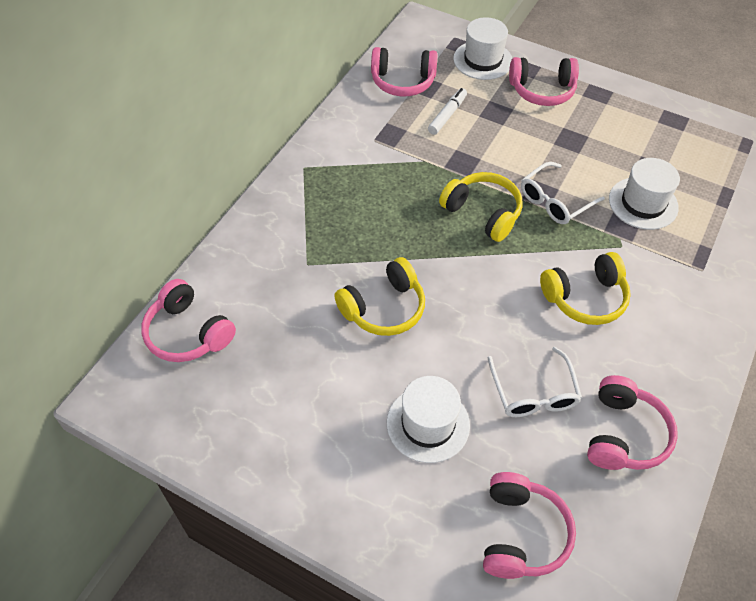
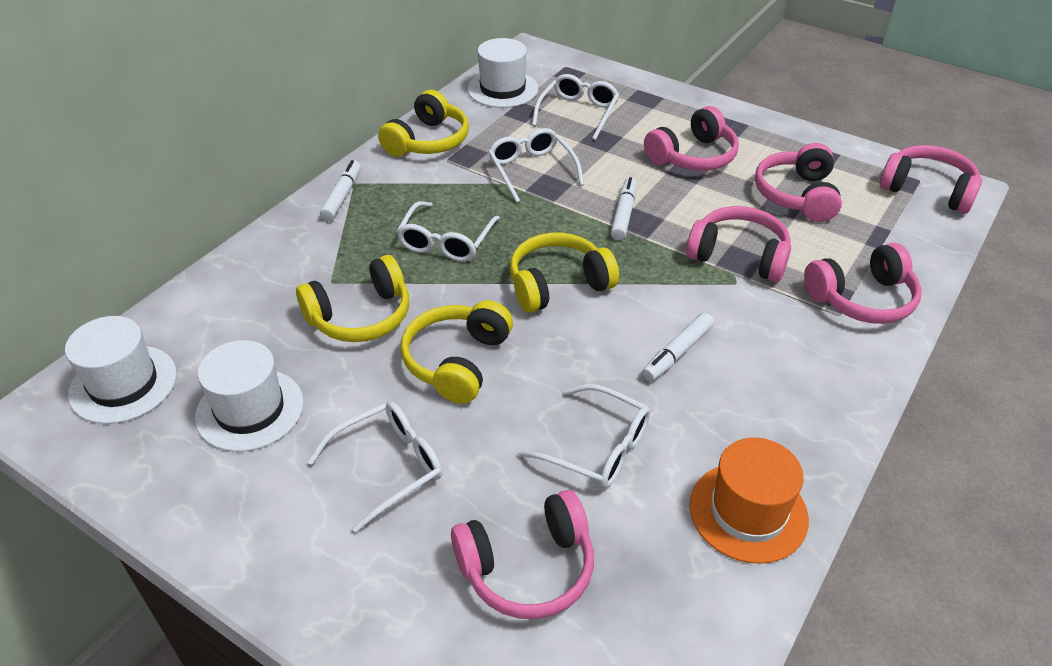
orange hat: 0 -> 1
pink headphones: 5 -> 6
white glasses: 2 -> 5
white marker: 1 -> 3
yellow headphones: 3 -> 4

